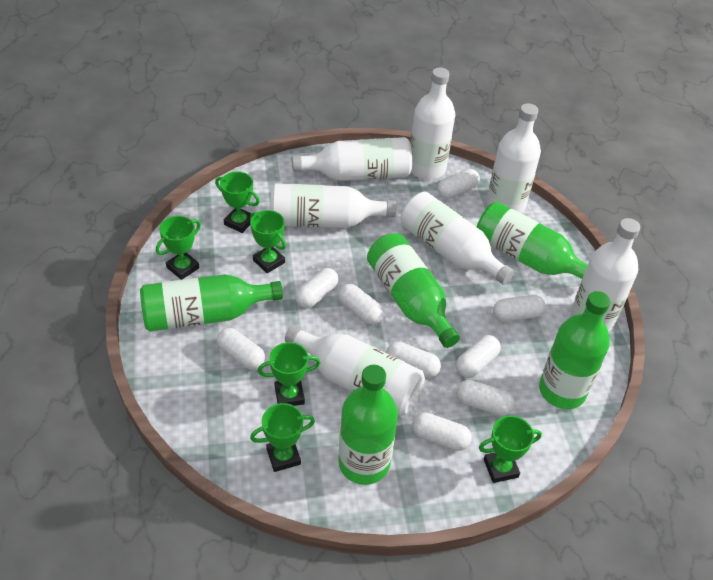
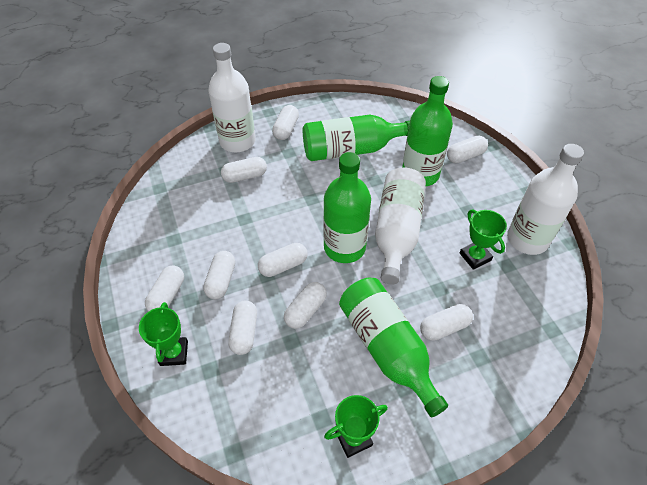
green bottle: 5 -> 4
green trophy: 6 -> 3
white bottle: 7 -> 3

